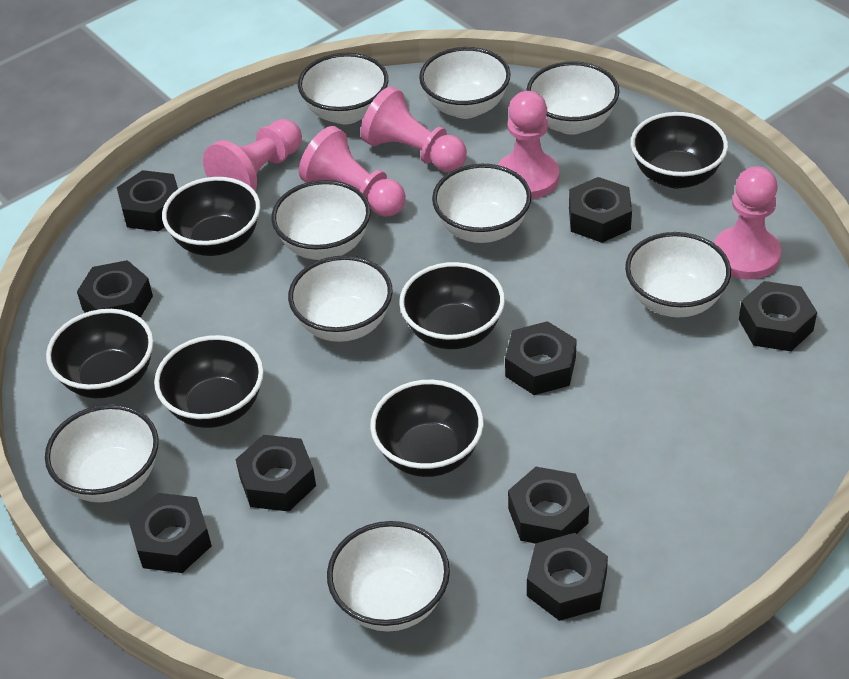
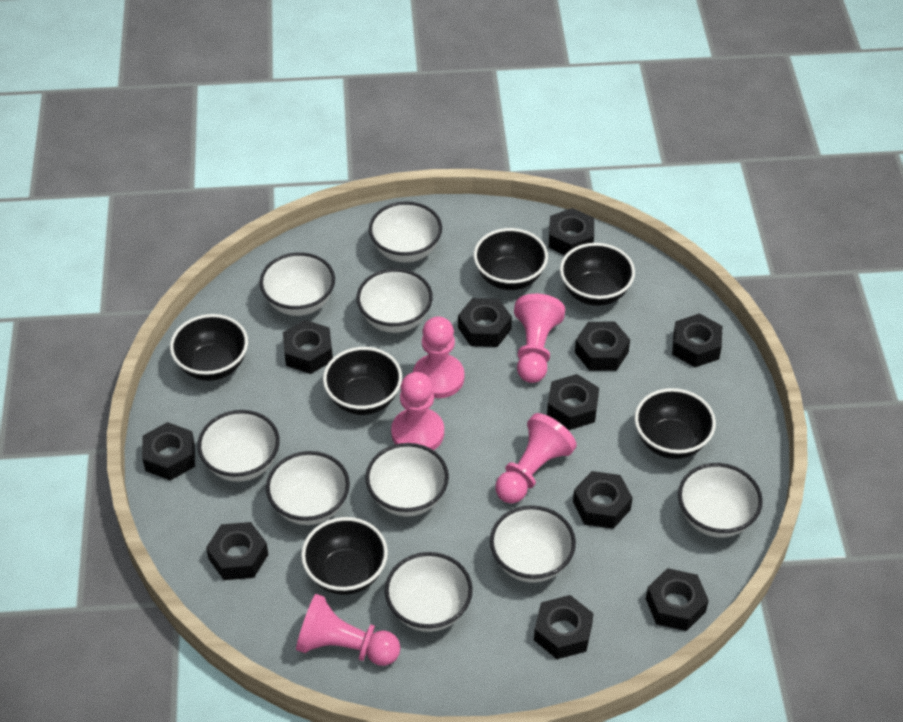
black nut: 9 -> 11

